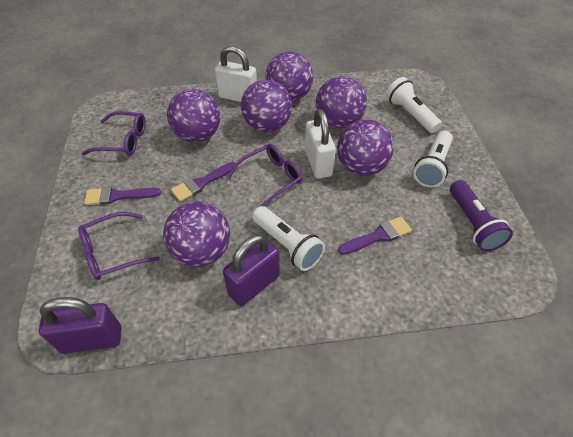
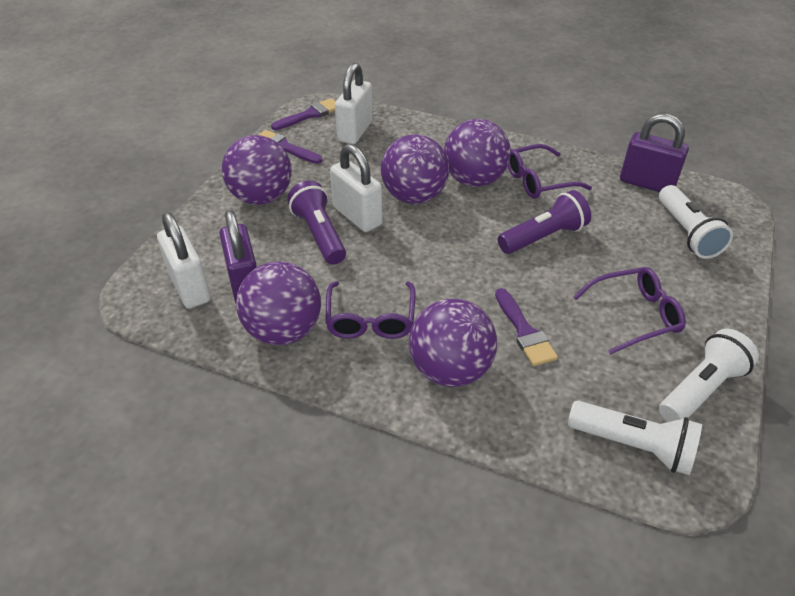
purple ball: 6 -> 5
purple flashlight: 1 -> 2
white padlock: 2 -> 3

